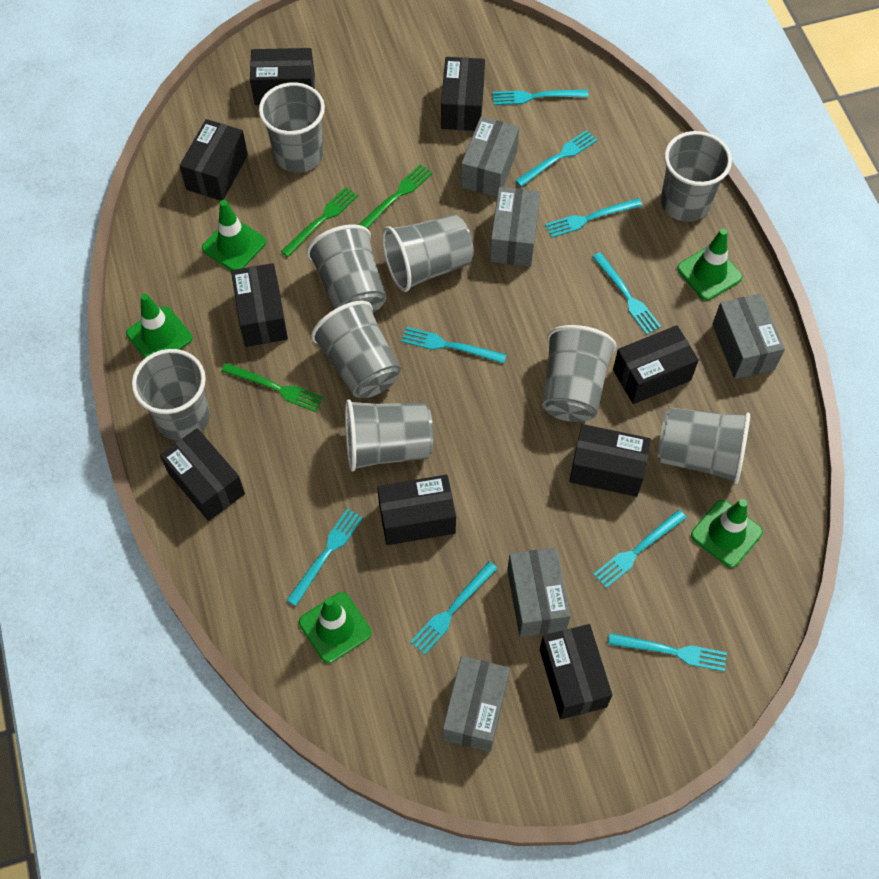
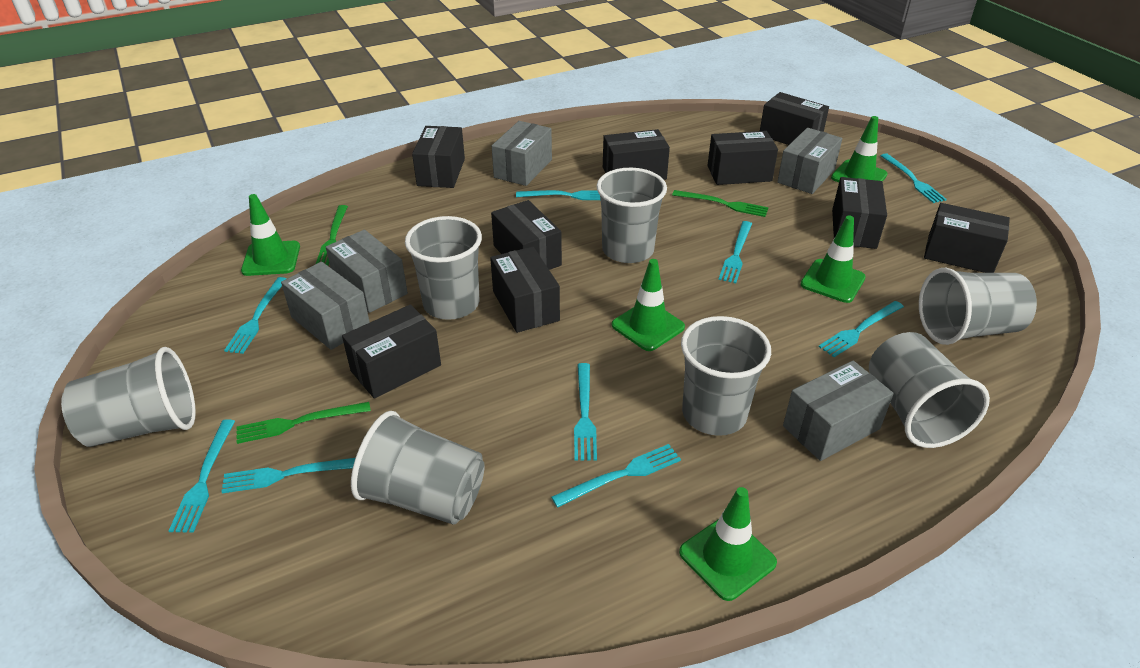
grey cup: 9 -> 7

